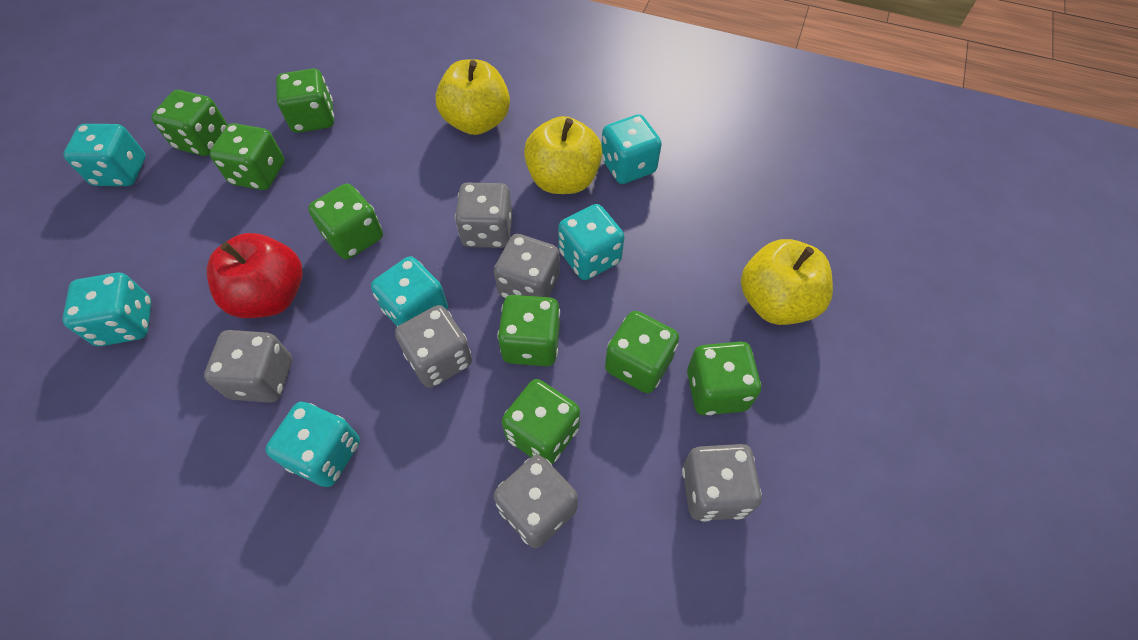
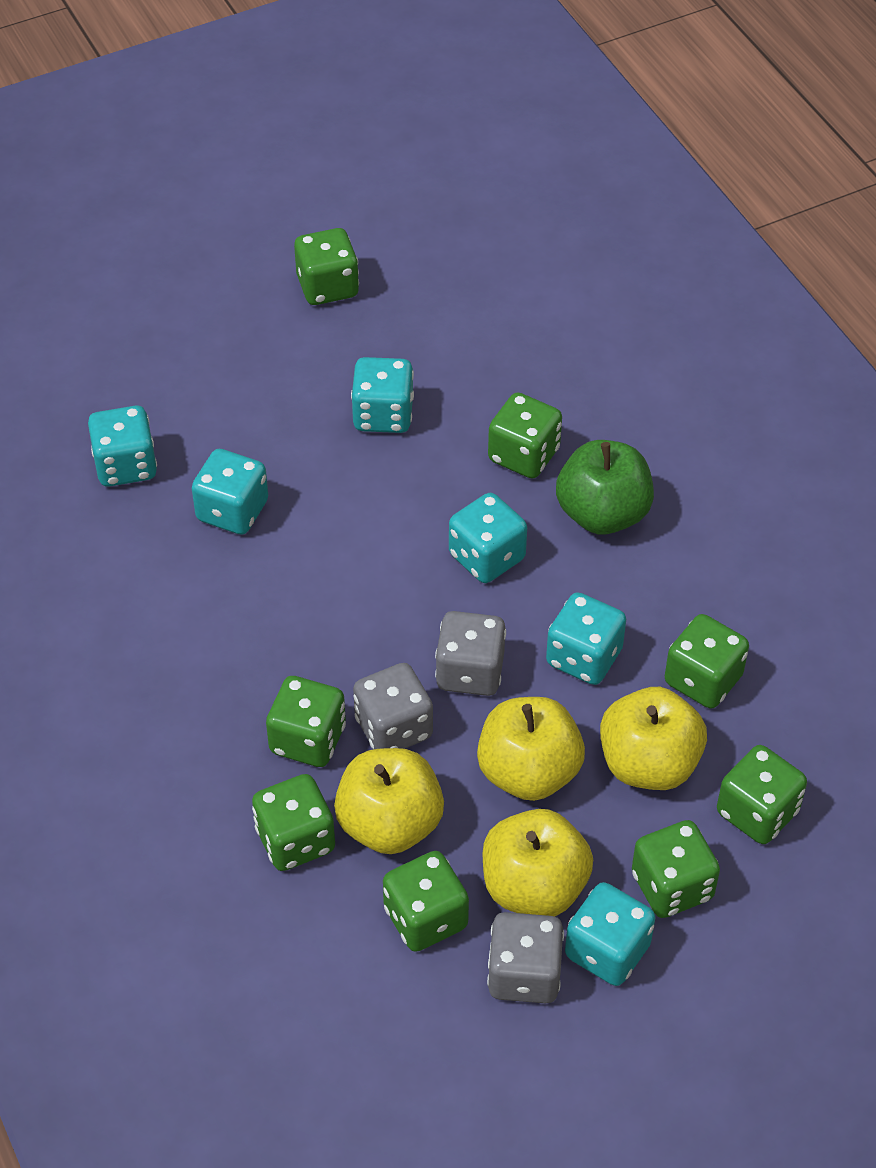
green apple: 0 -> 1
grey dice: 6 -> 3
red apple: 1 -> 0
yellow apple: 3 -> 4

